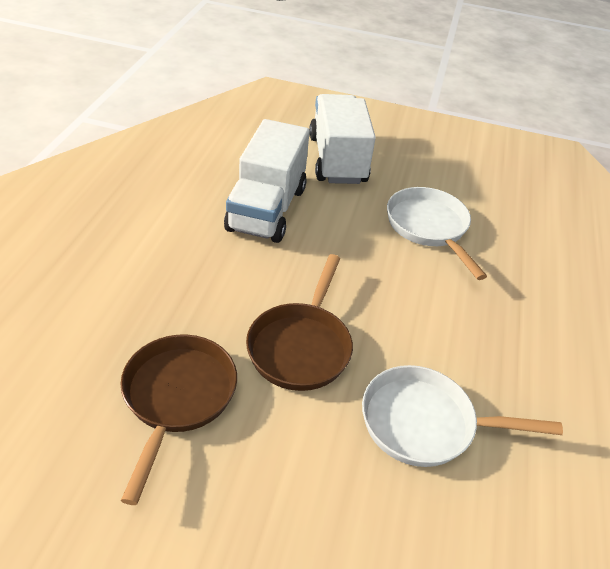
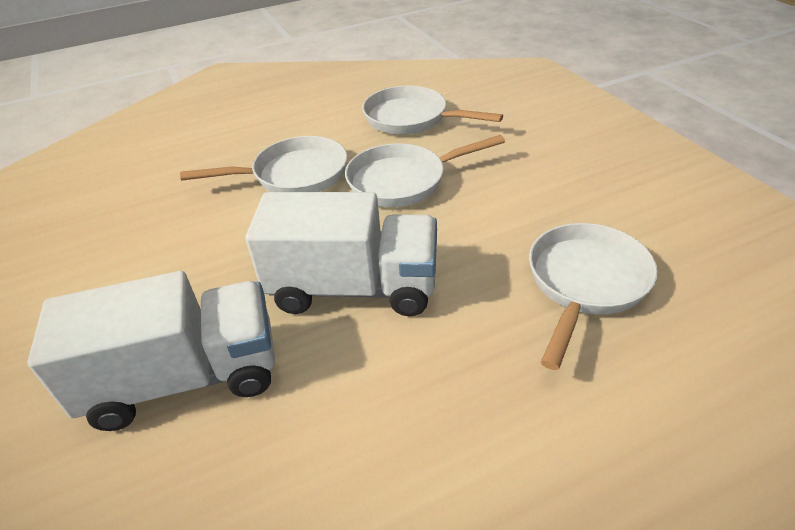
brown pan: 2 -> 0
white pan: 2 -> 4

